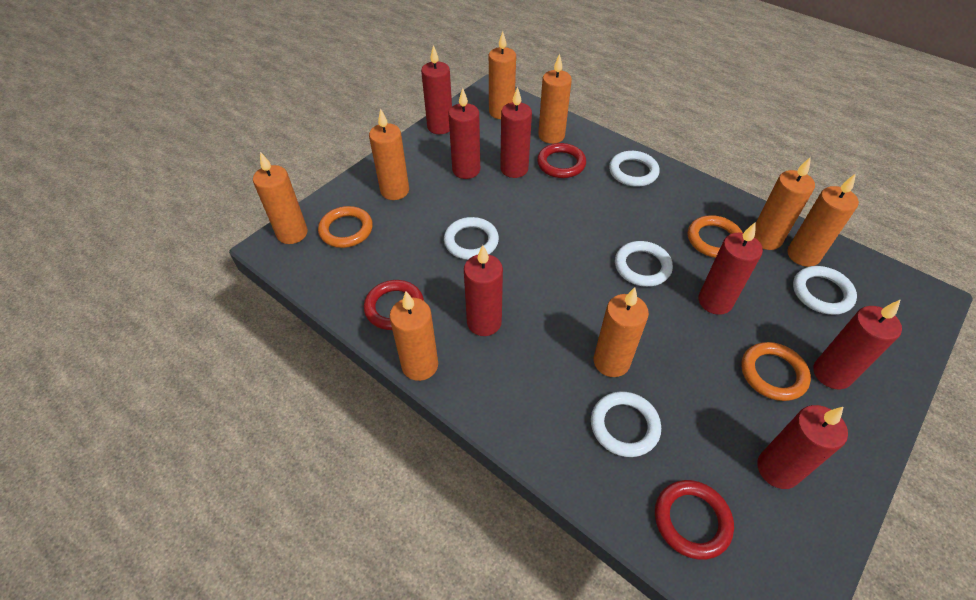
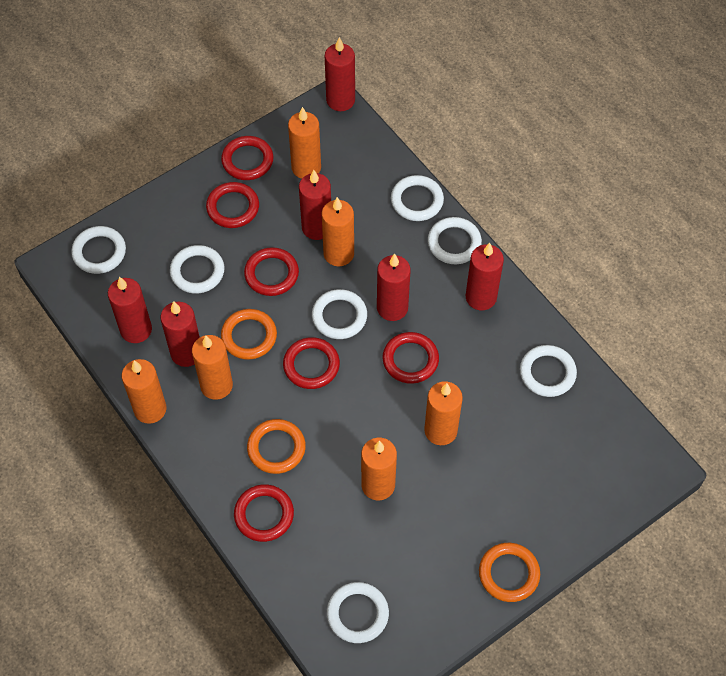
orange candle: 8 -> 6
red candle: 7 -> 6
red ring: 3 -> 6
white ring: 5 -> 7

